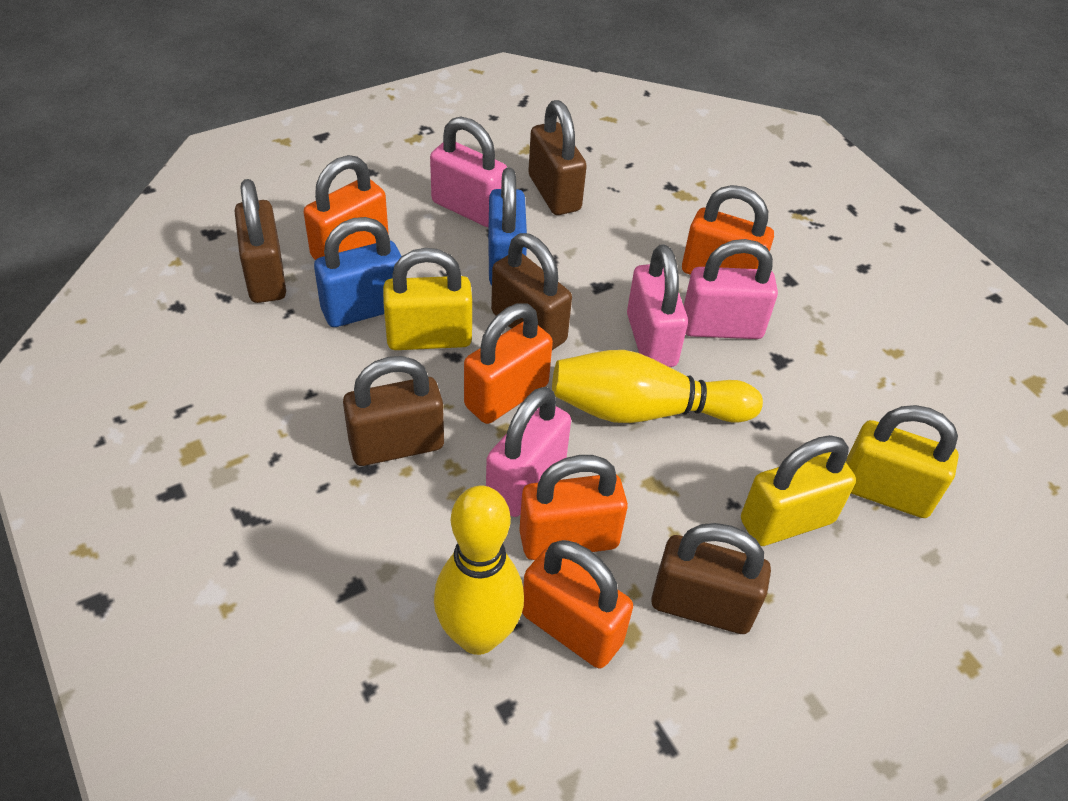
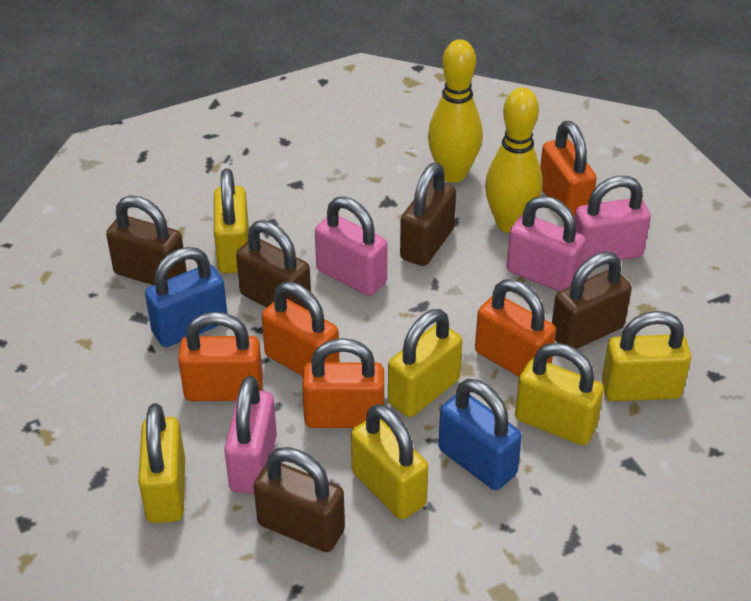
yellow padlock: 3 -> 6

